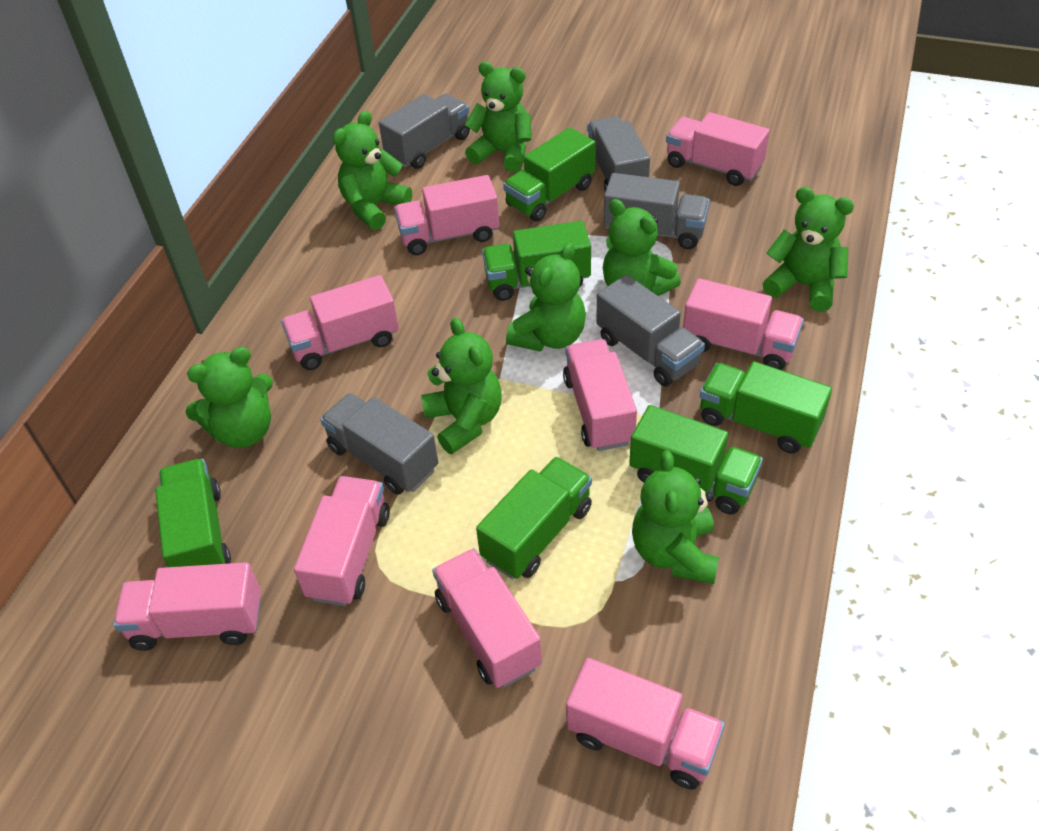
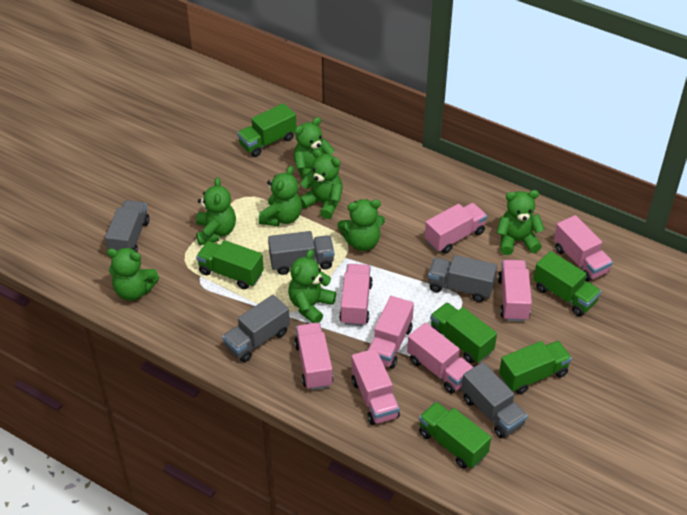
pink truck: 9 -> 8

